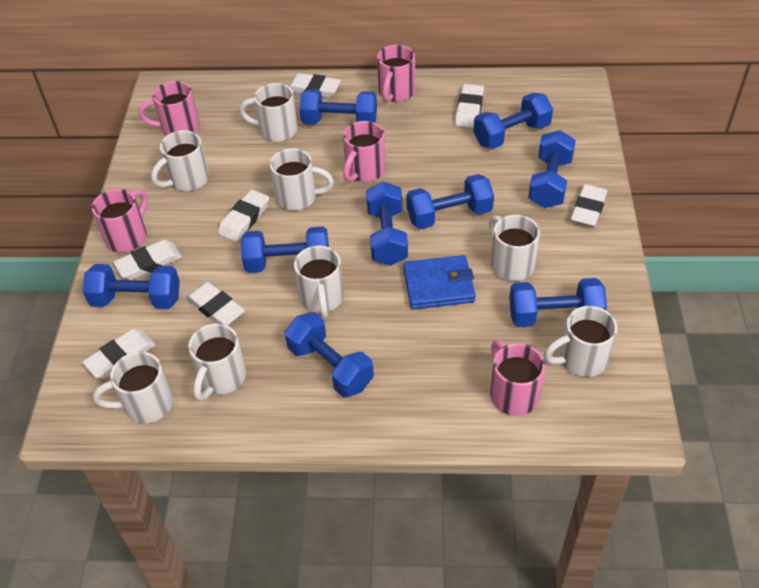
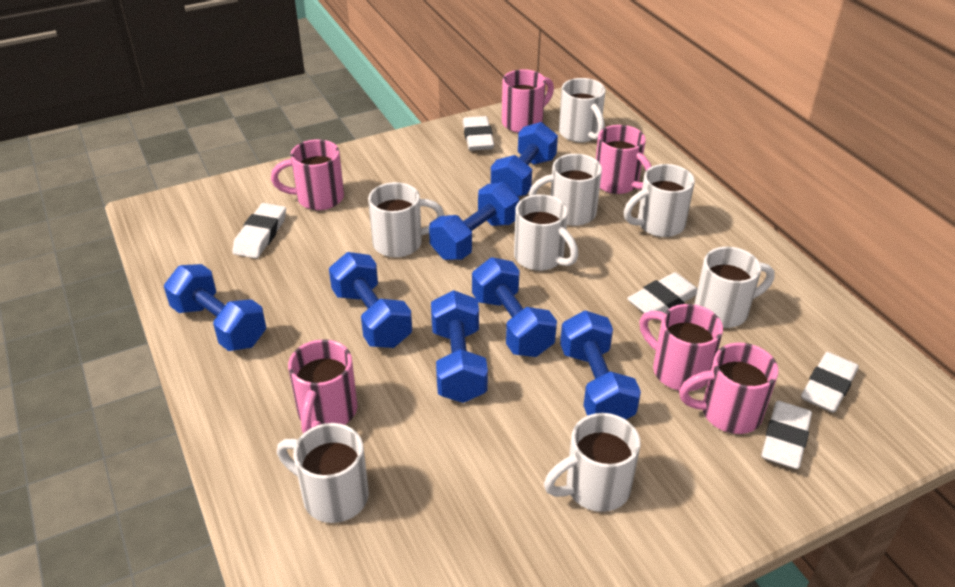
blue dumbbell: 9 -> 7
blue wallet: 1 -> 0
pink mug: 5 -> 6
white eraser: 7 -> 5

